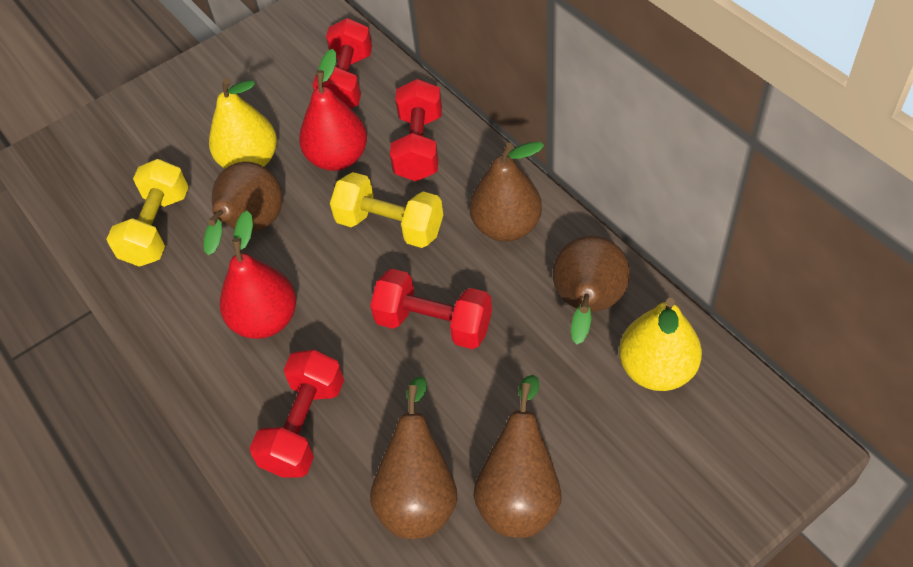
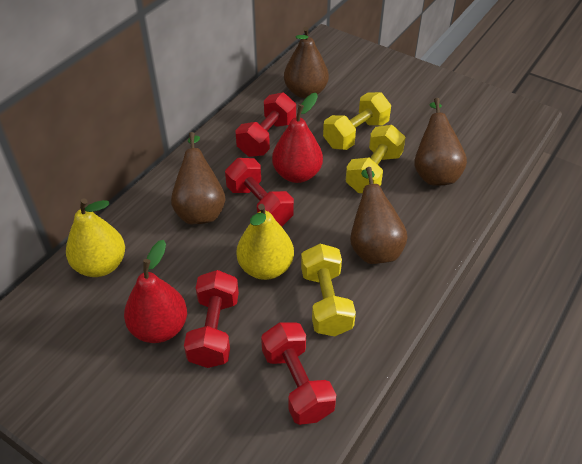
brown pear: 5 -> 4
yellow dumbbell: 2 -> 3

